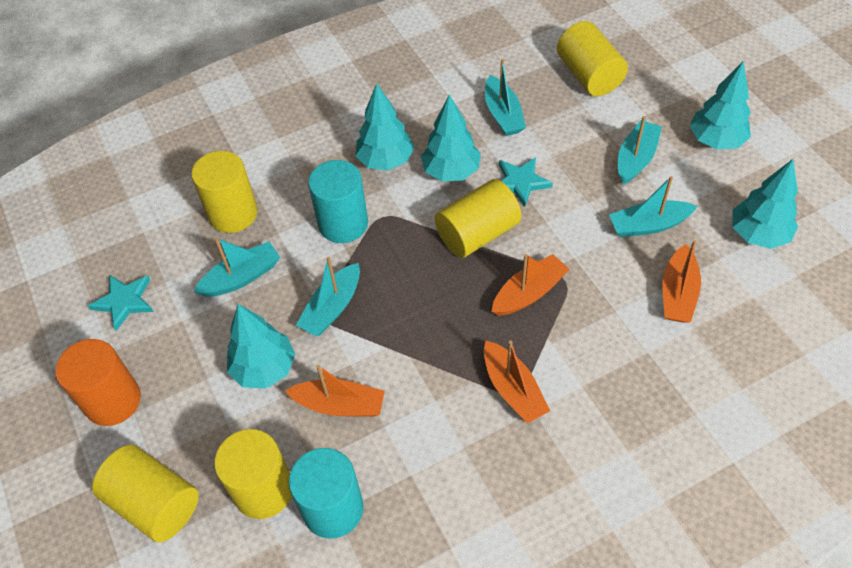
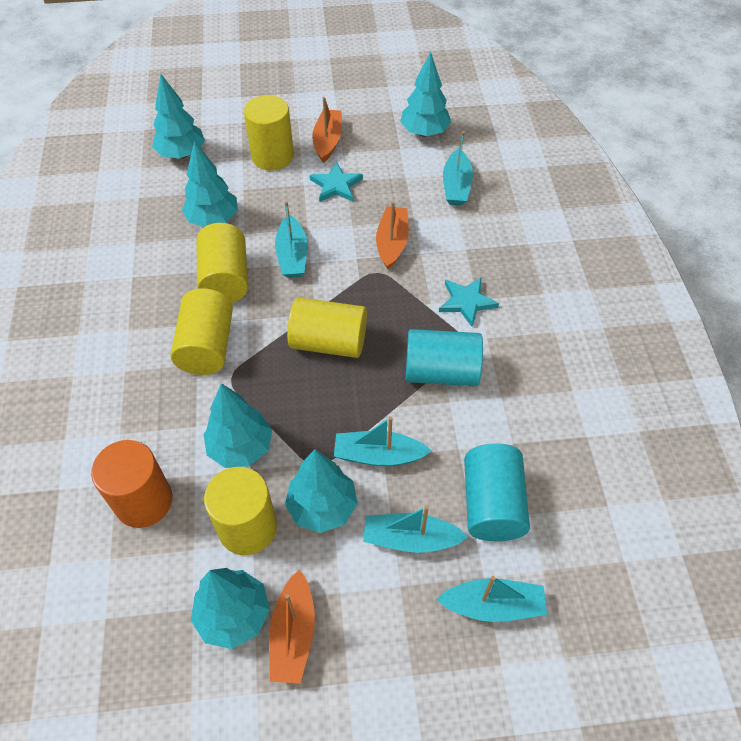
orange boat: 4 -> 3
turquoise tree: 5 -> 6

